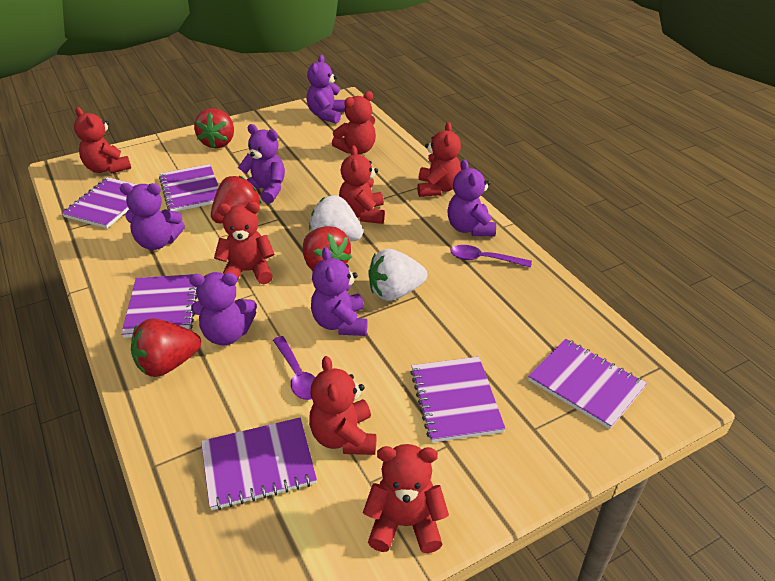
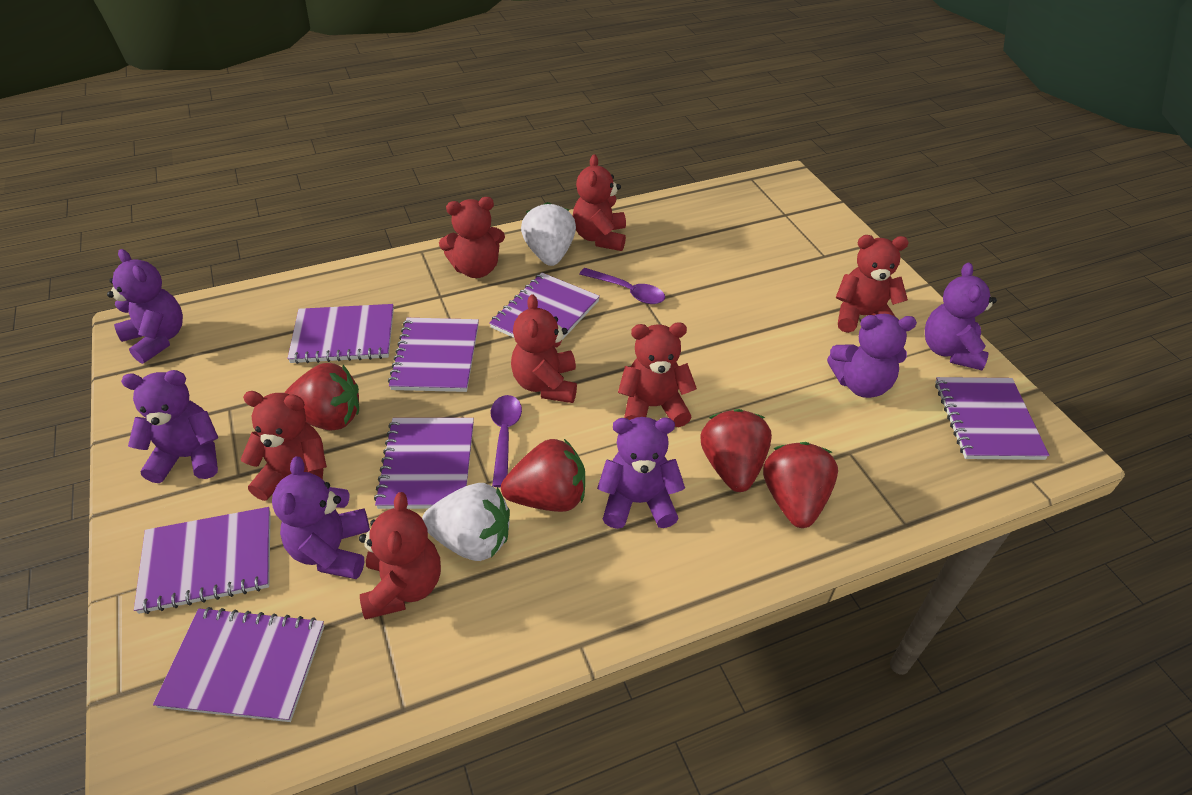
purple notebook: 6 -> 7

